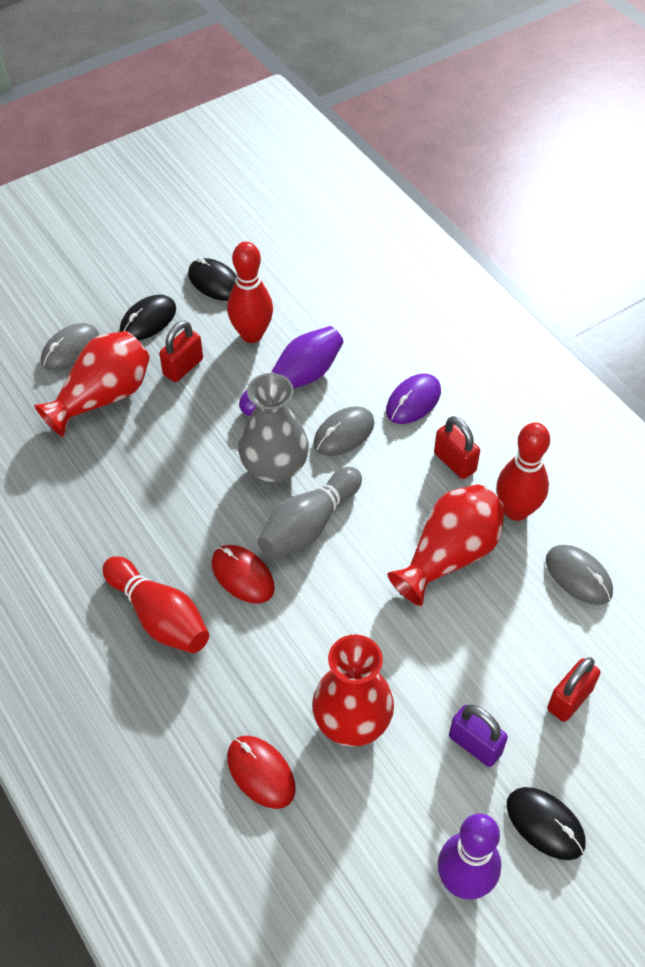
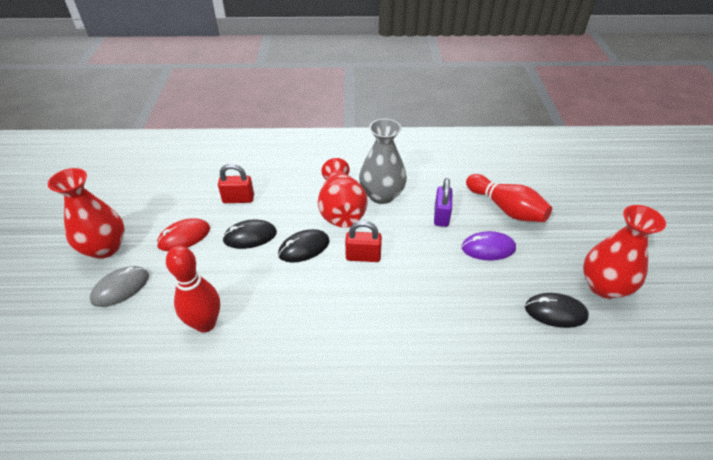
grey bowling pin: 1 -> 0
grey mouse: 3 -> 1
purple bowling pin: 2 -> 0
red bowling pin: 3 -> 2
red mouse: 2 -> 1
red padlock: 3 -> 2

